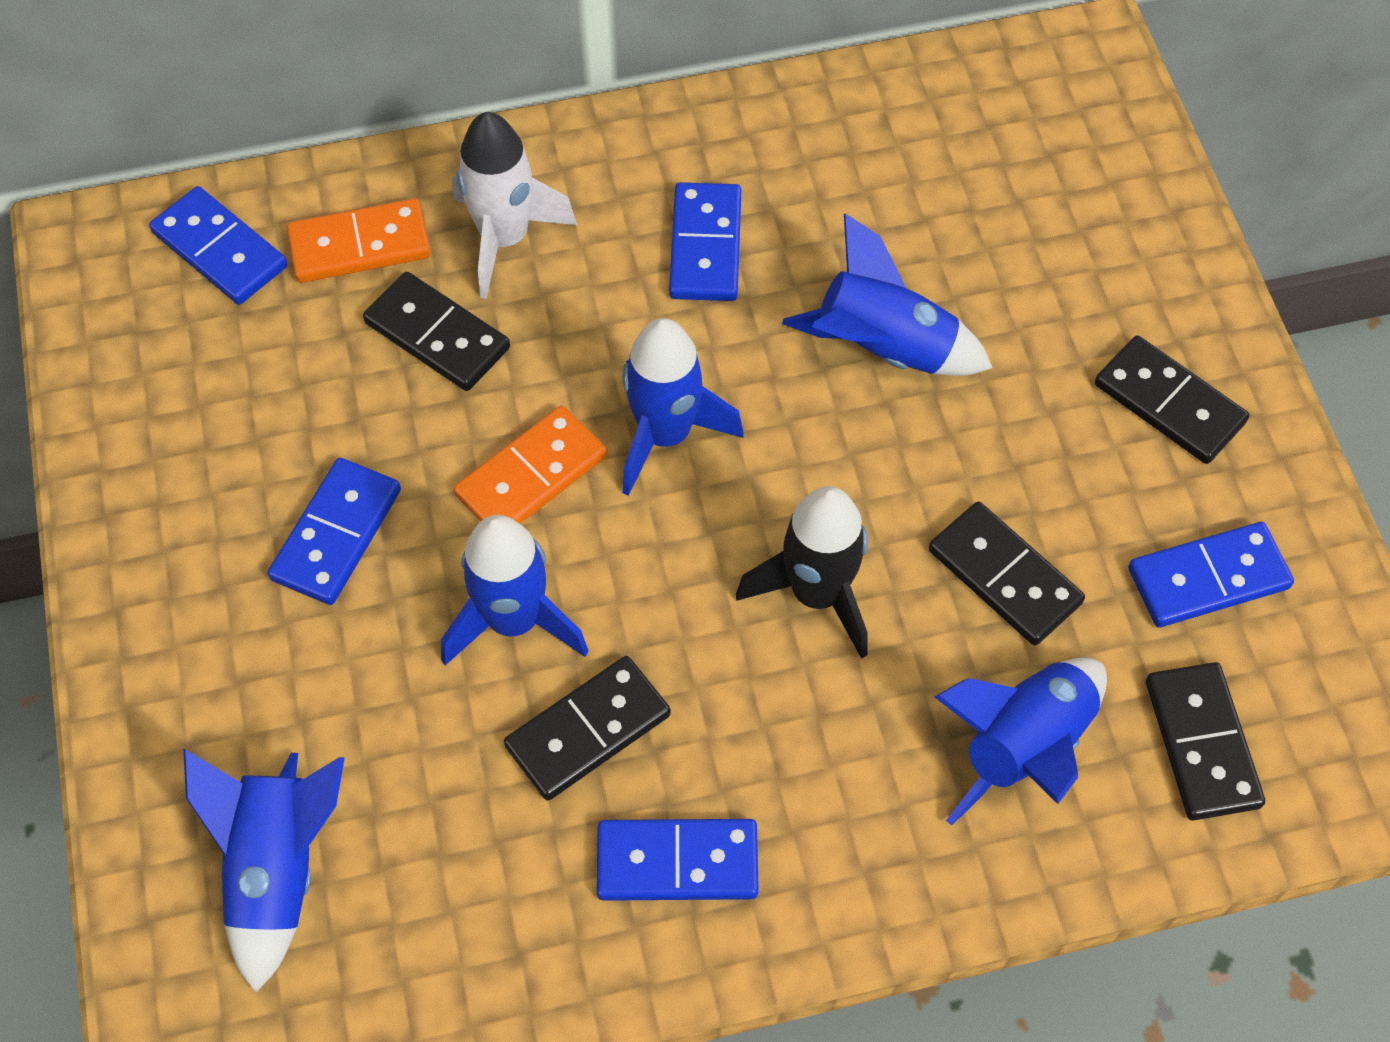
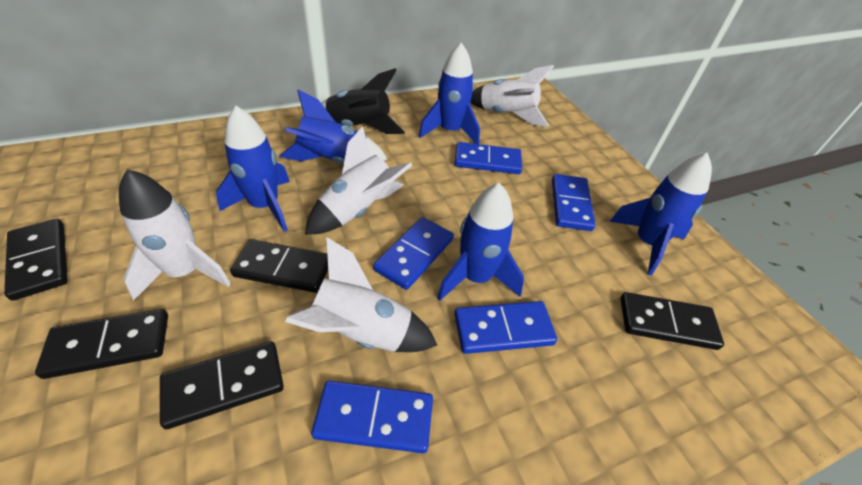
orange domino: 2 -> 0
white rocket: 1 -> 4

